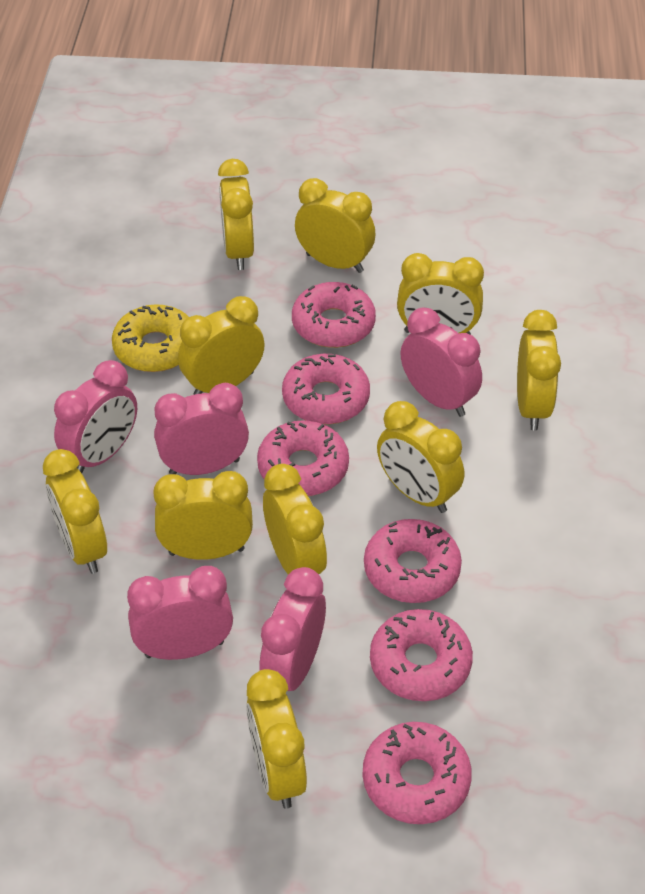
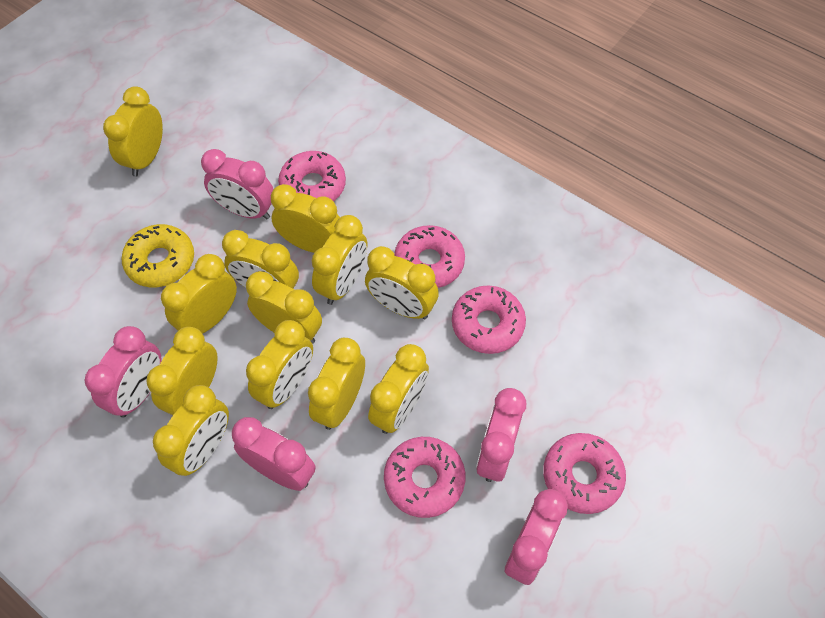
pink donut: 6 -> 5
yellow clock: 10 -> 12

